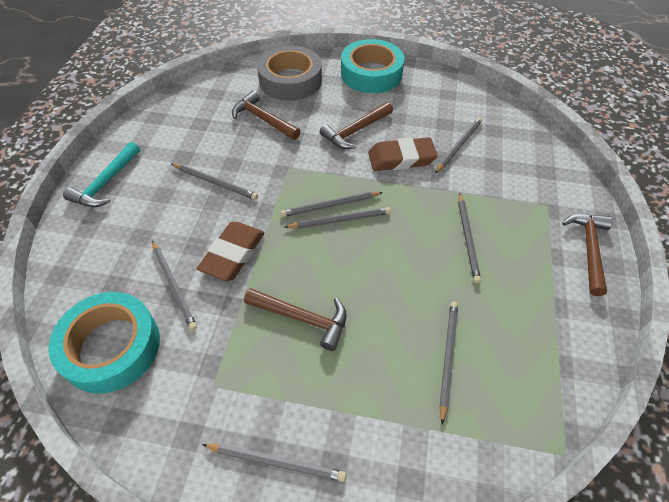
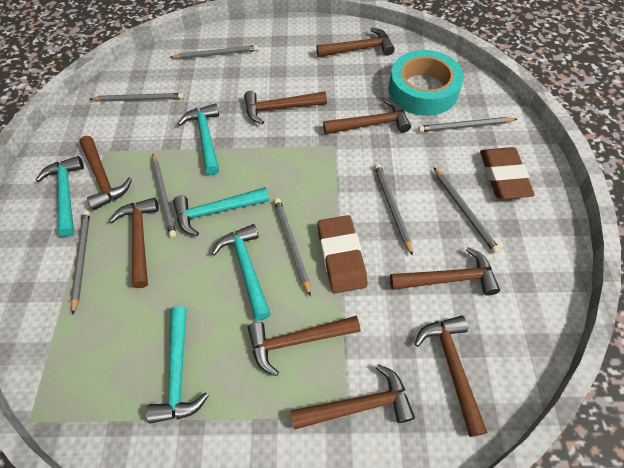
brown hammer: 4 -> 9
grey tape: 1 -> 0
turquoise hammer: 1 -> 5
turquoise tape: 2 -> 1

